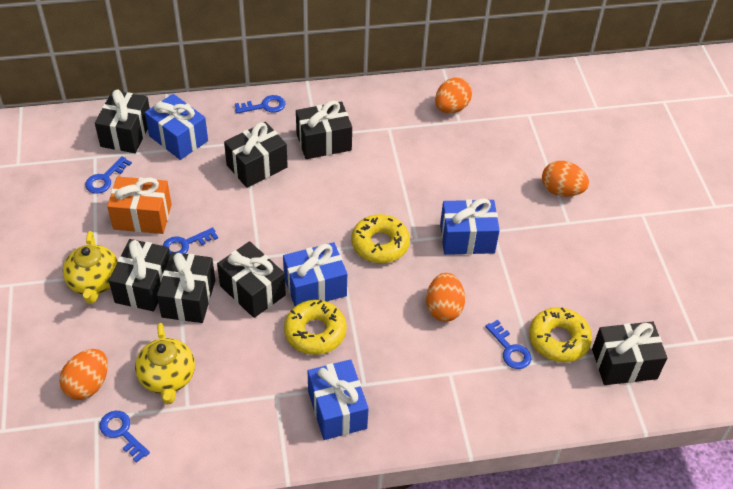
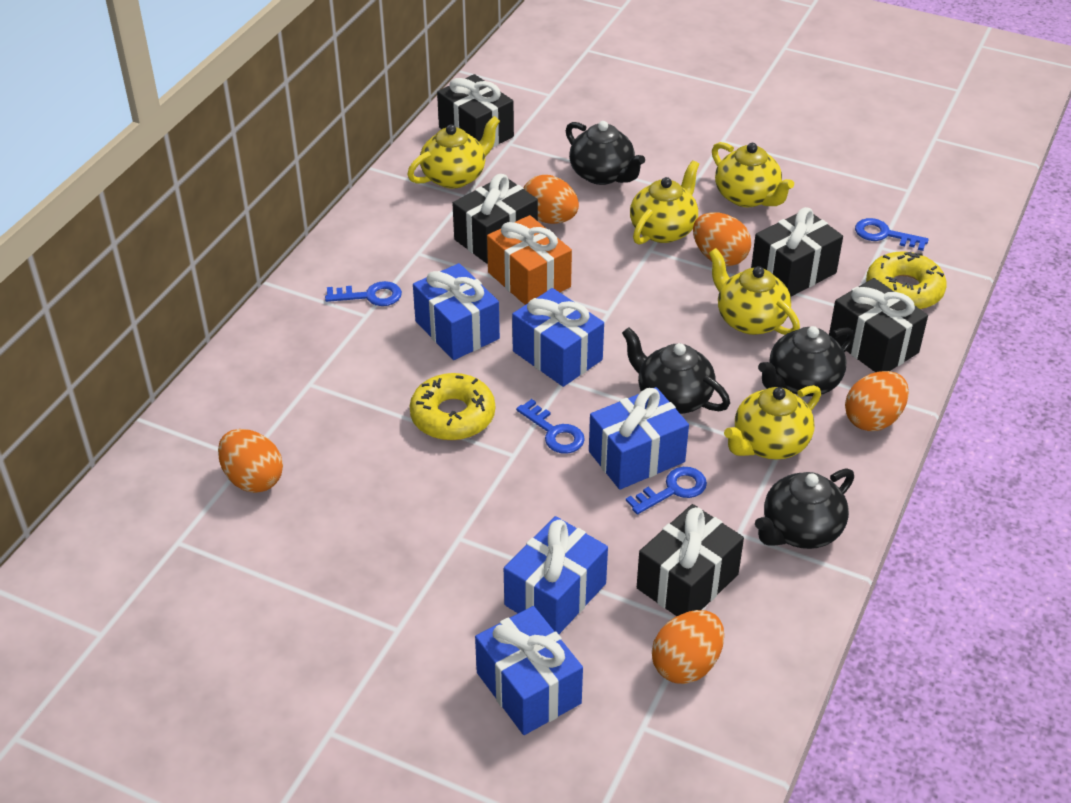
black gift: 7 -> 5
black teapot: 0 -> 4
blue gift: 4 -> 5
blue key: 5 -> 4
orange egg: 4 -> 5
yellow donut: 3 -> 2
yellow teapot: 2 -> 5

